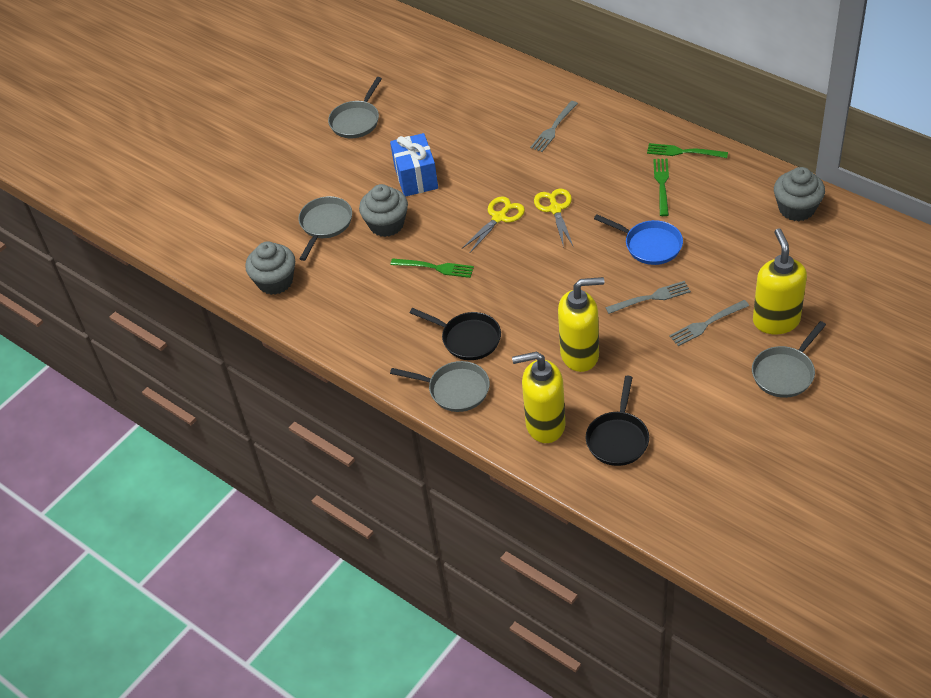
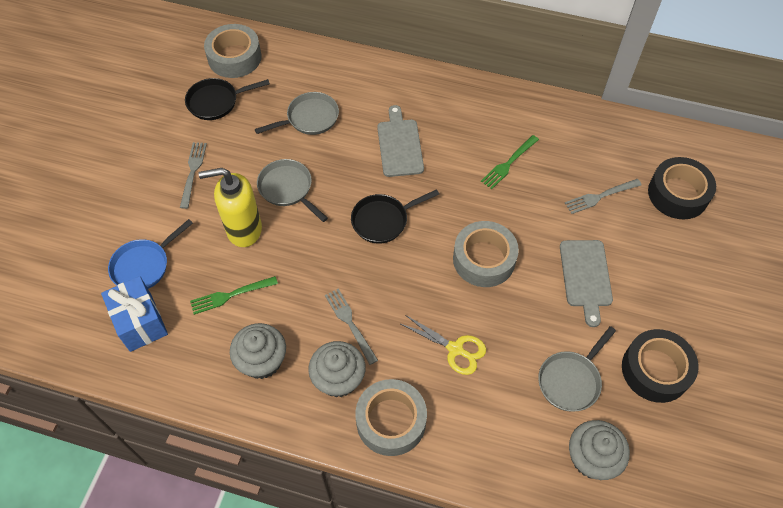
black tape: 0 -> 2
green fork: 3 -> 2
grey cutting board: 0 -> 2
grey pan: 4 -> 3
grey tape: 0 -> 3
yellow scissors: 2 -> 1
yellow soap dispenser: 3 -> 1

